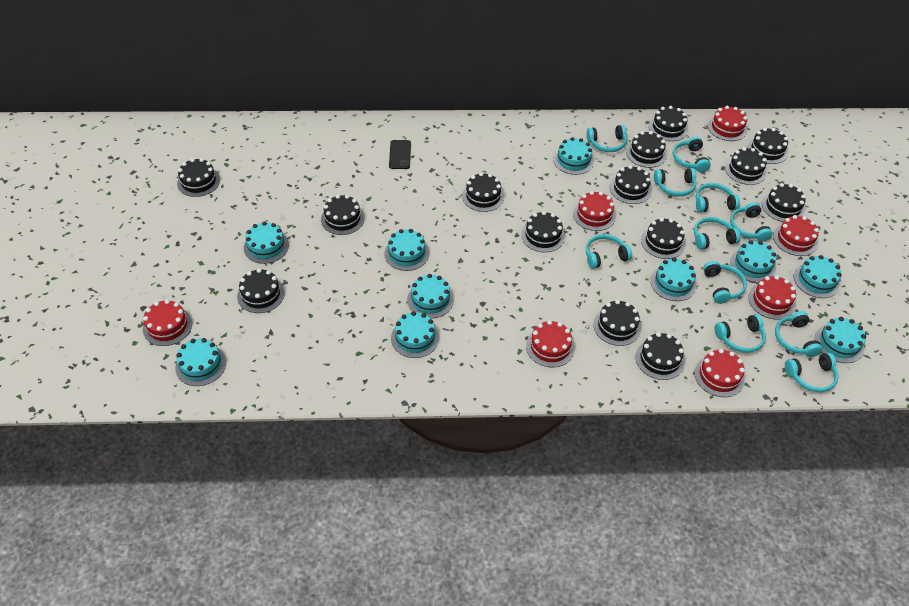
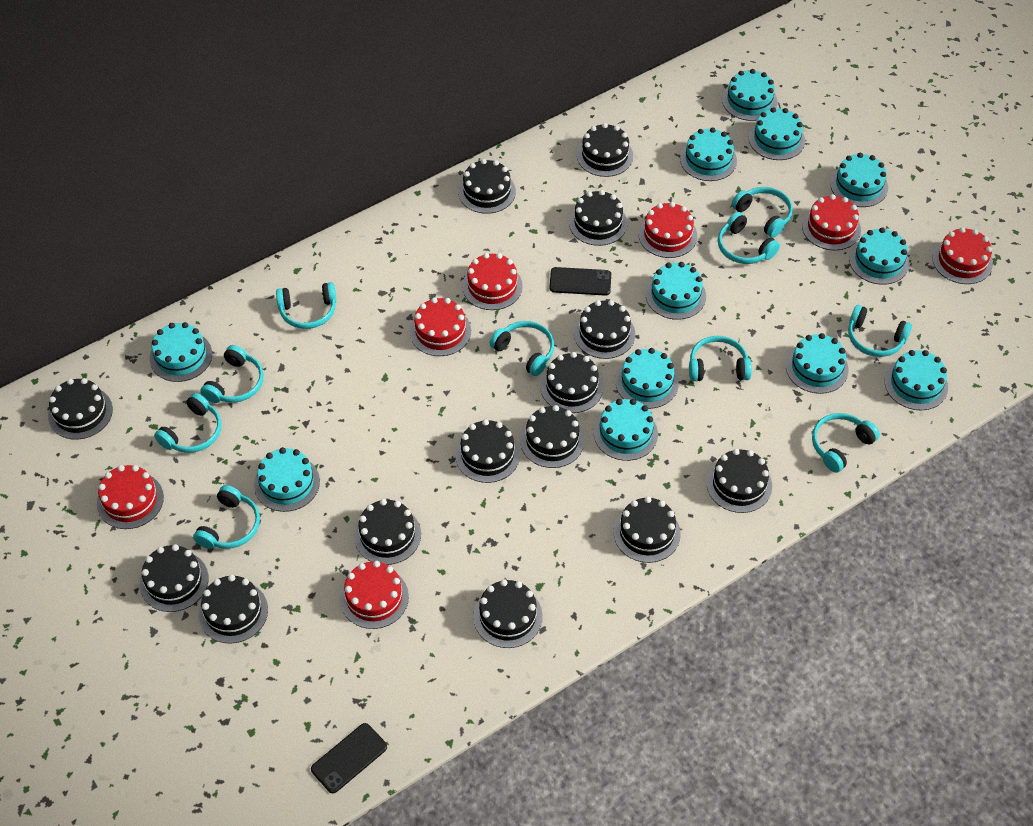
black phone: 1 -> 2
turquoise cake: 10 -> 12
turquoise headphones: 11 -> 10

